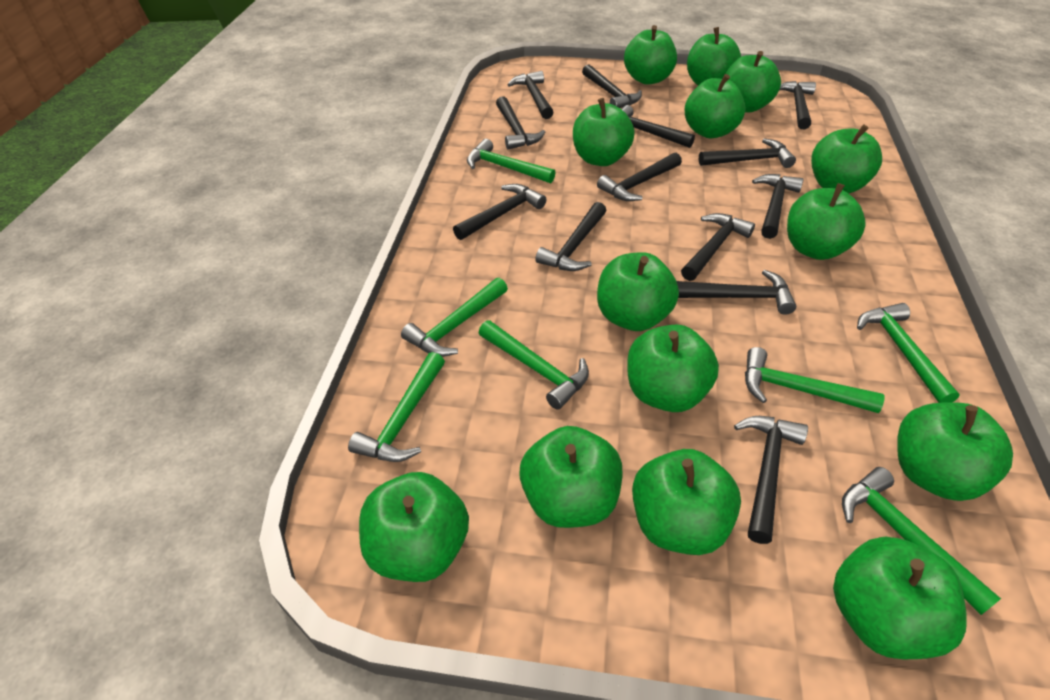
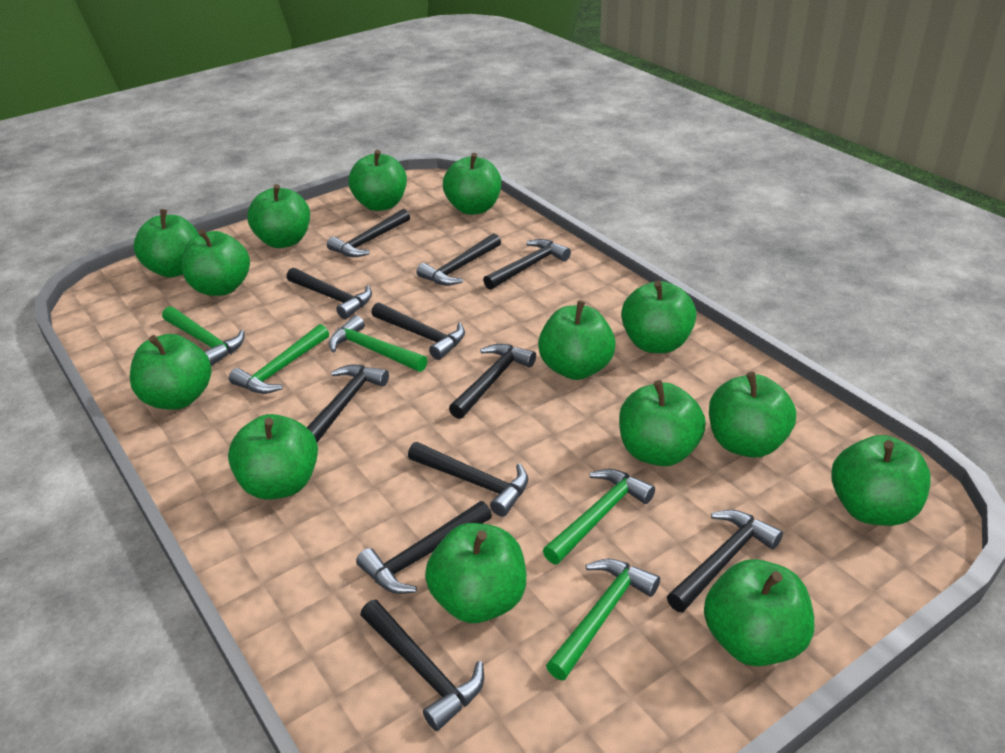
black hammer: 13 -> 11
green hammer: 7 -> 5

